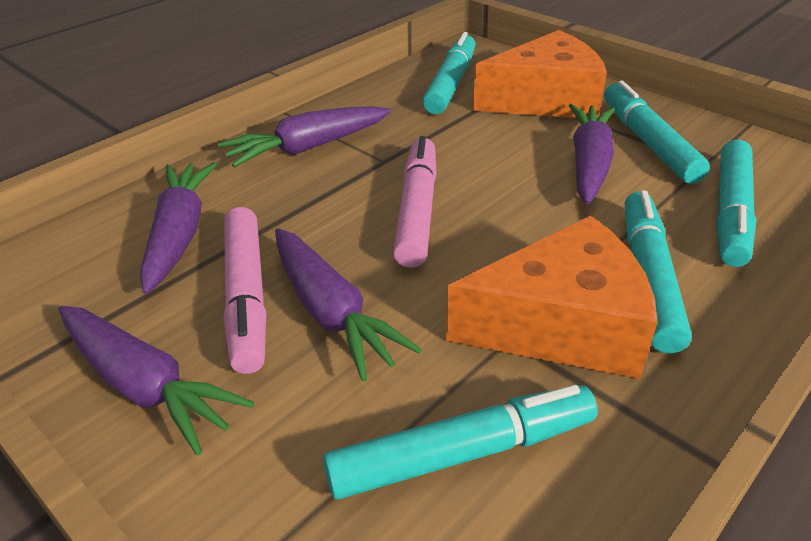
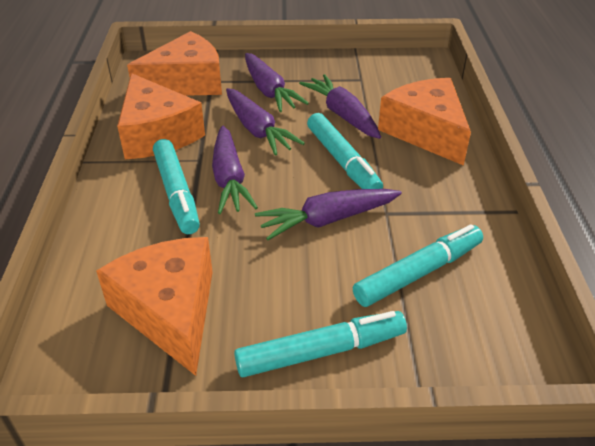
orange cheese: 2 -> 4
pink marker: 2 -> 0
turquoise marker: 5 -> 4

